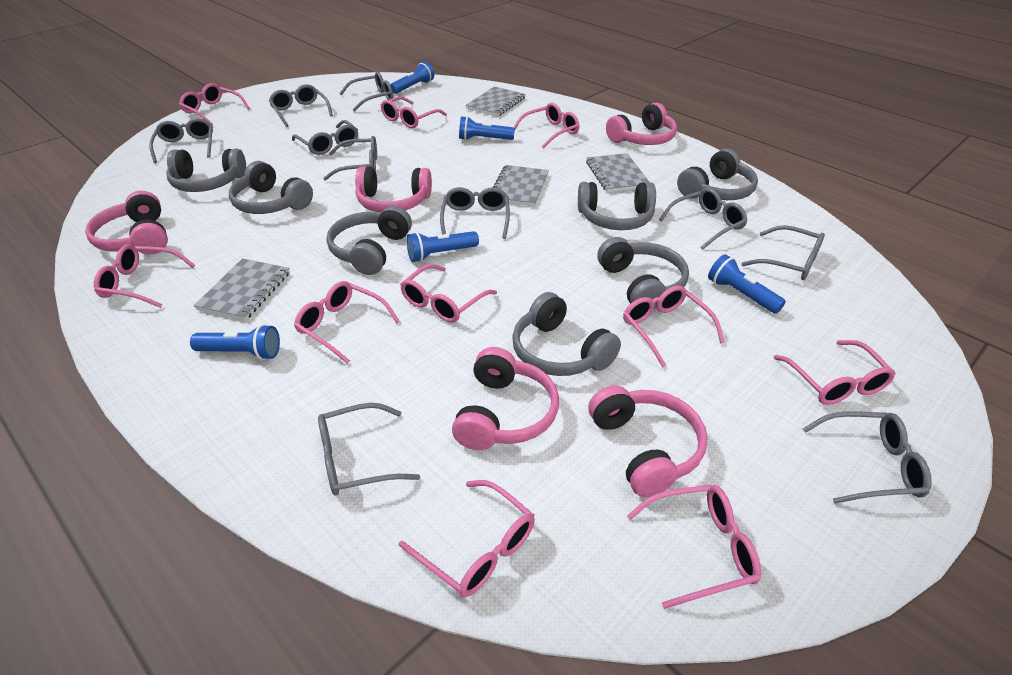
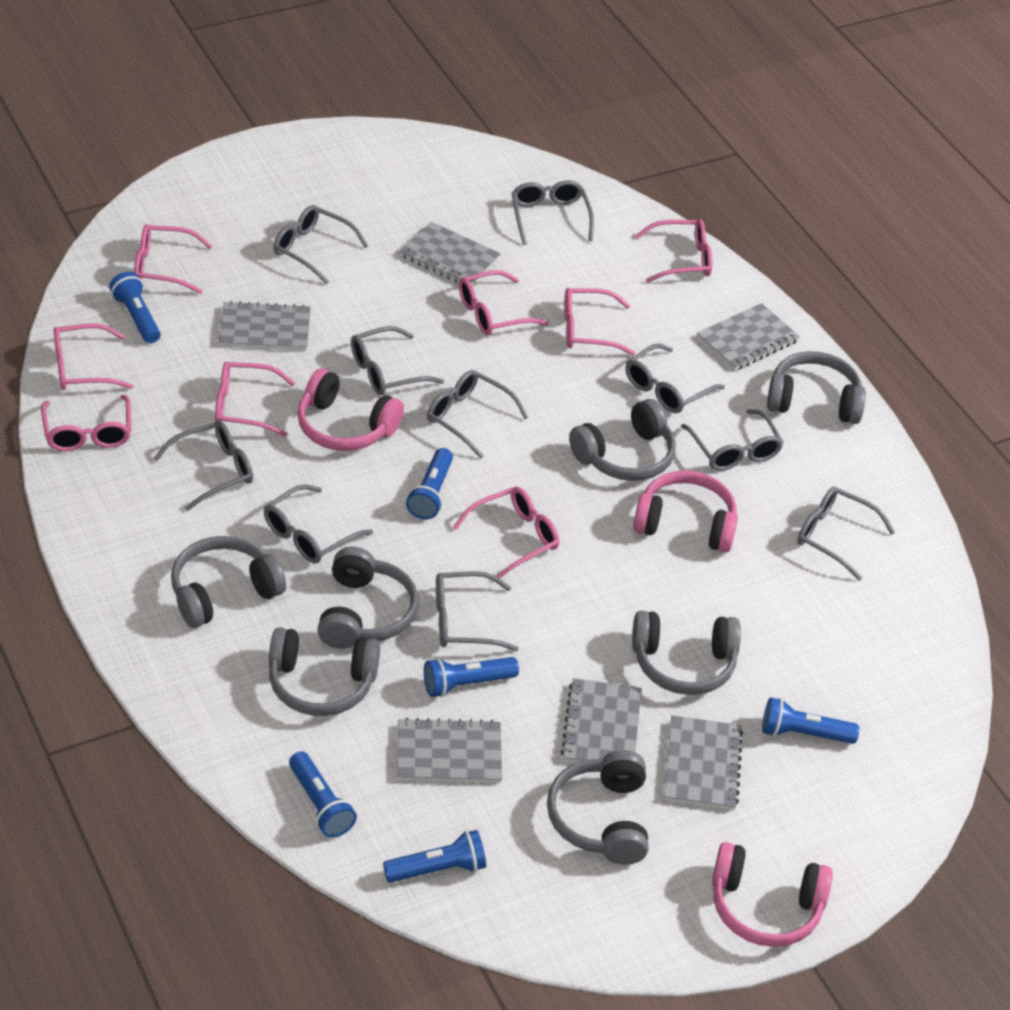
blue flashlight: 5 -> 6
grey notebook: 4 -> 6
pink glasses: 10 -> 8
pink headphones: 5 -> 3

